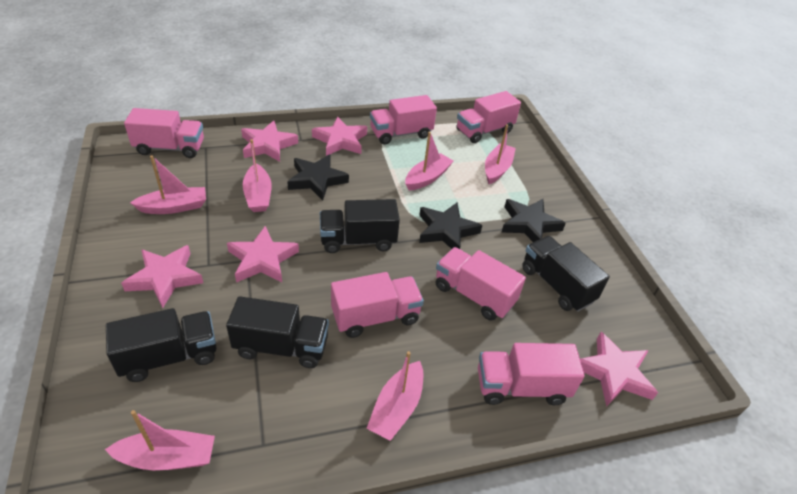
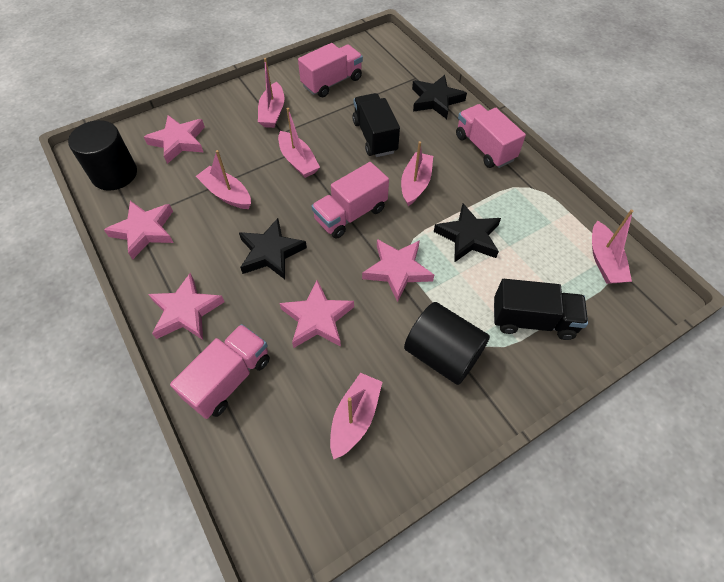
black cylinder: 0 -> 2
black truck: 4 -> 2
pink truck: 6 -> 4

